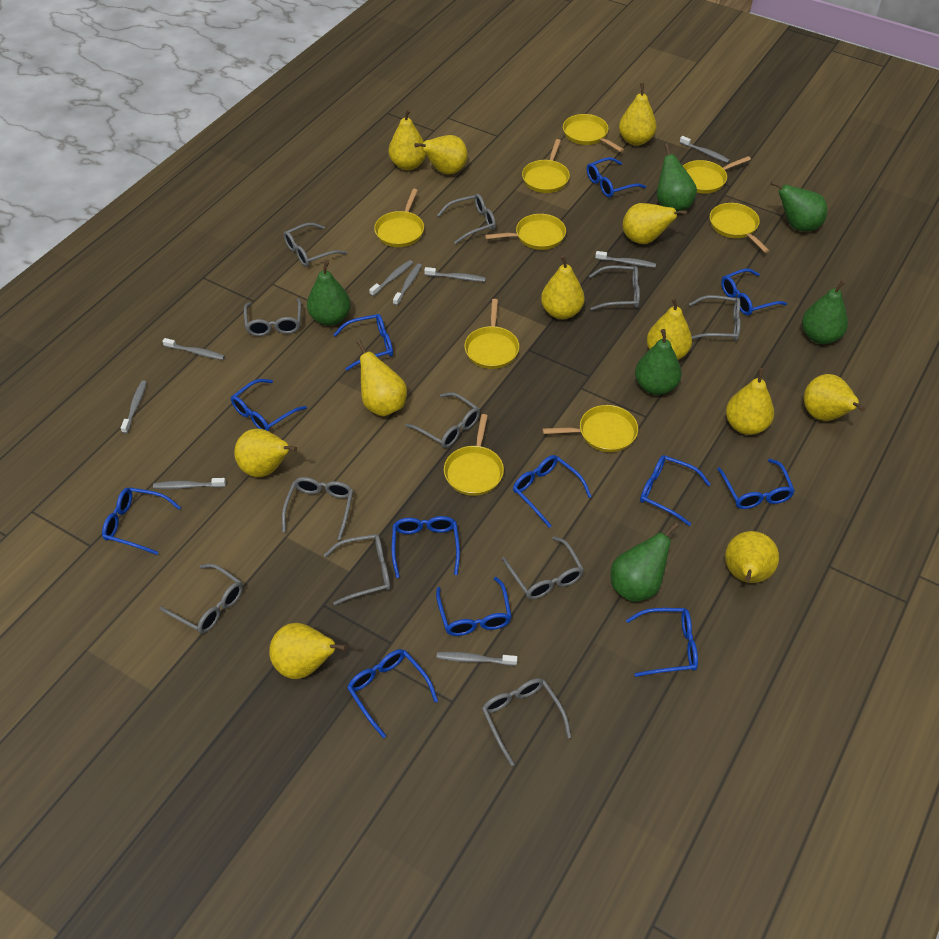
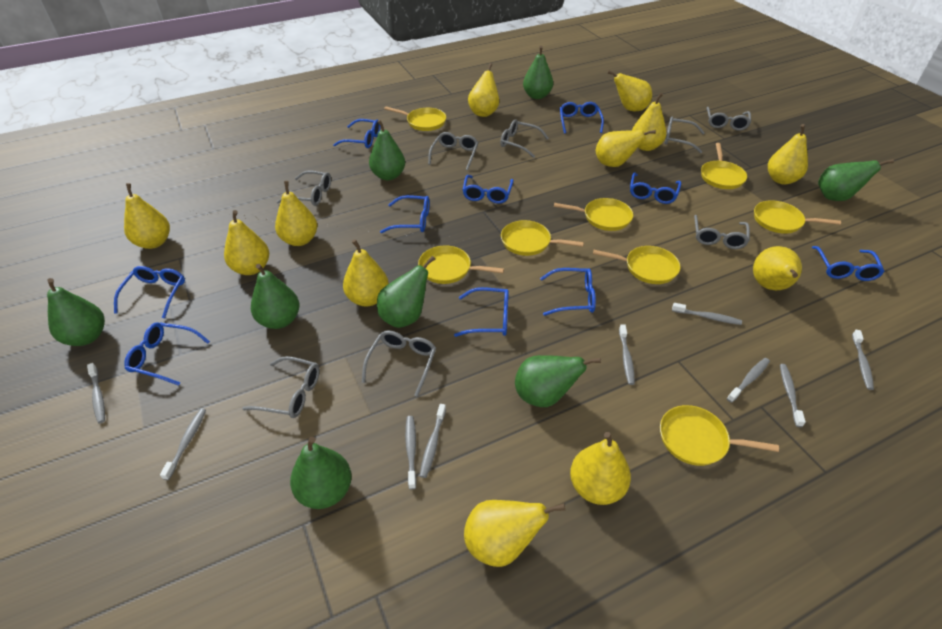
blue glasses: 12 -> 10
green pear: 6 -> 8
grey glasses: 11 -> 8
yellow pan: 9 -> 8

